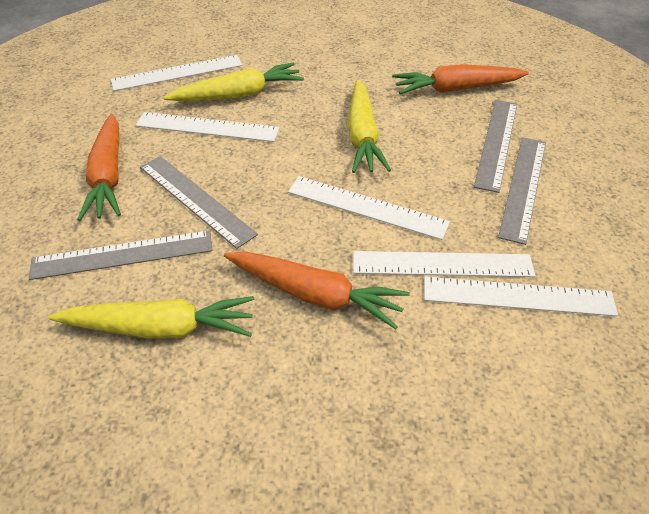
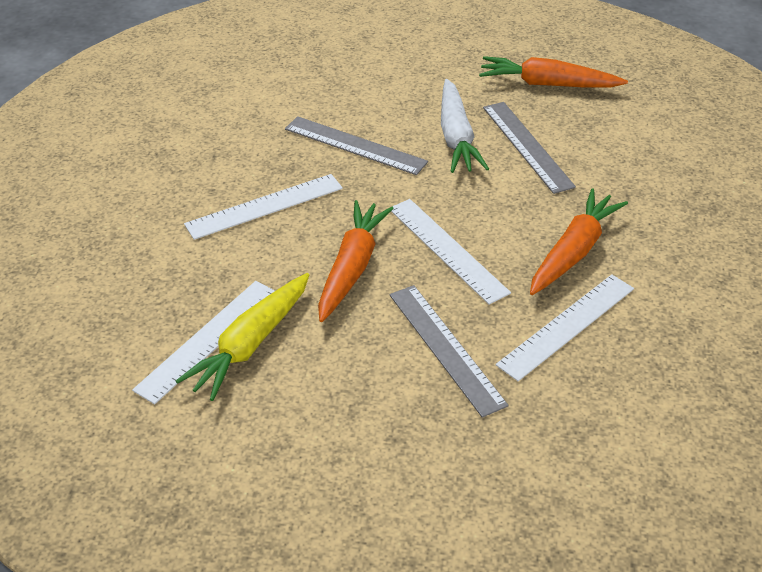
grey ruler: 4 -> 3
white carrot: 0 -> 1
white ruler: 5 -> 4
yellow carrot: 3 -> 1

